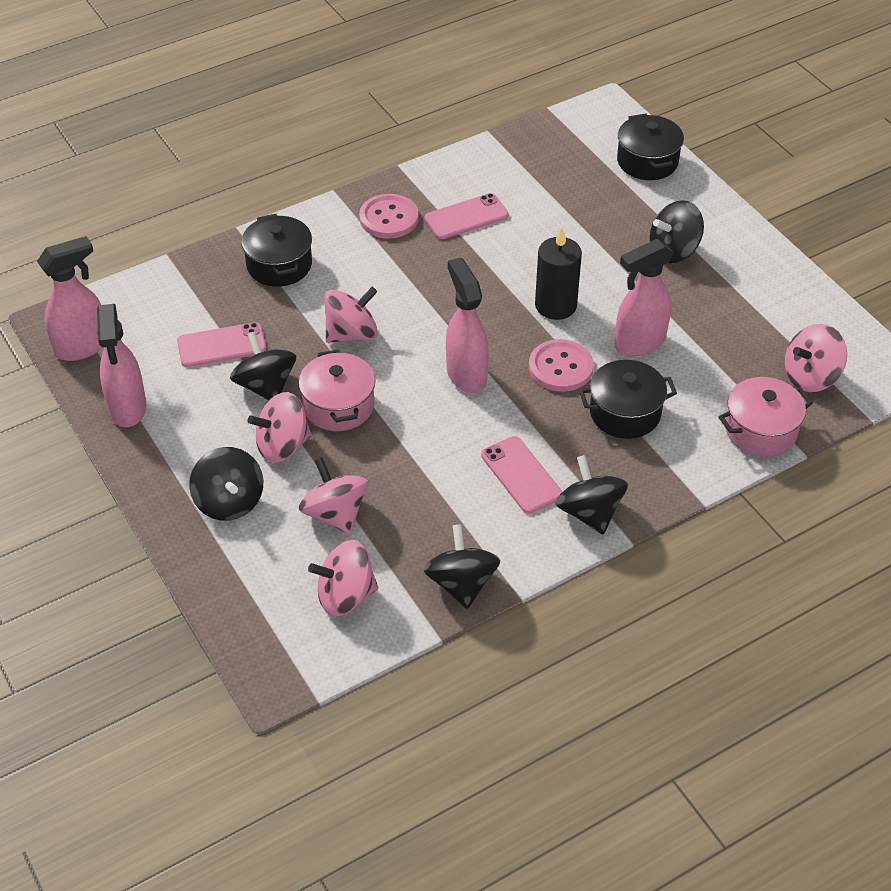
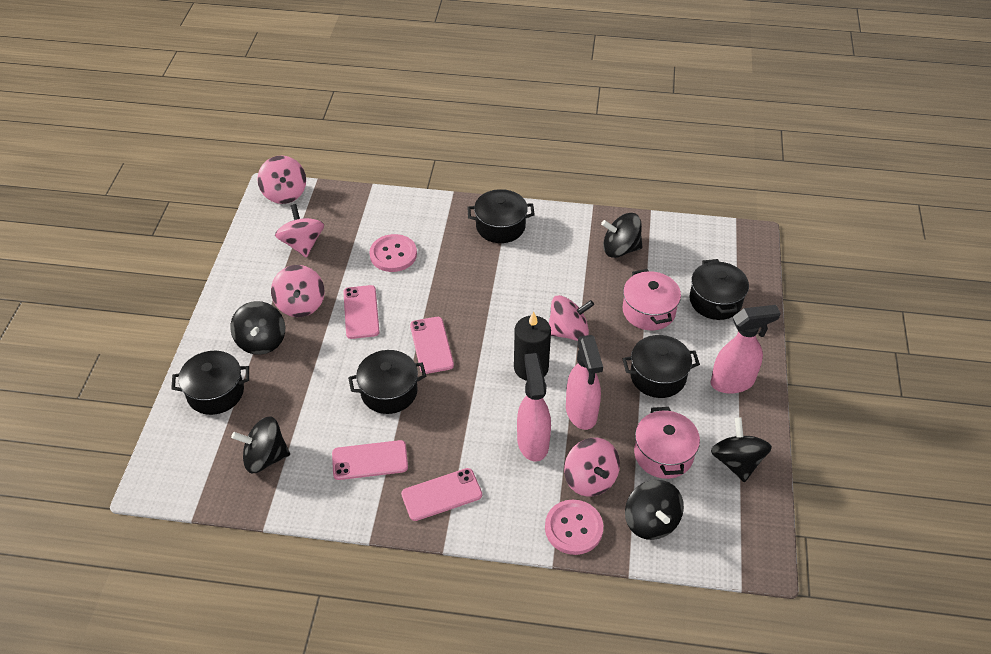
black pot: 3 -> 5
pink phone: 3 -> 4
pink spray bottle: 4 -> 3

